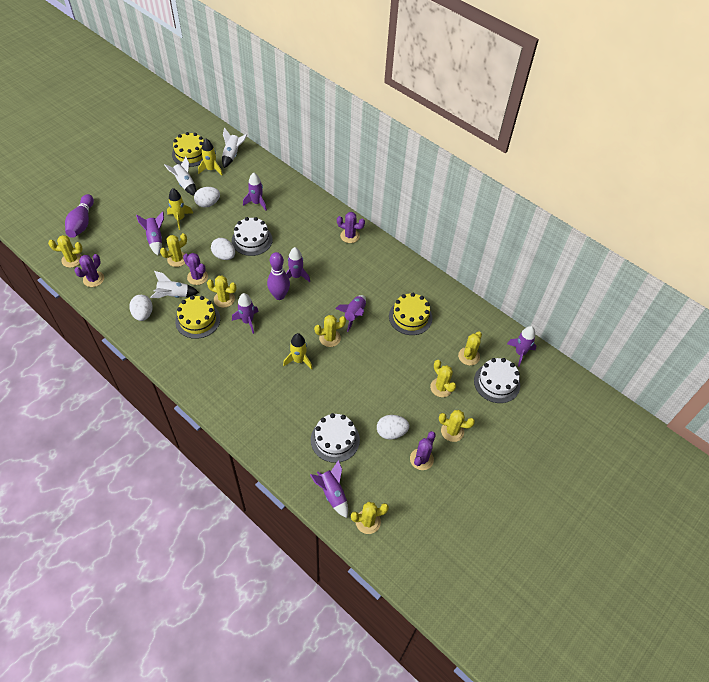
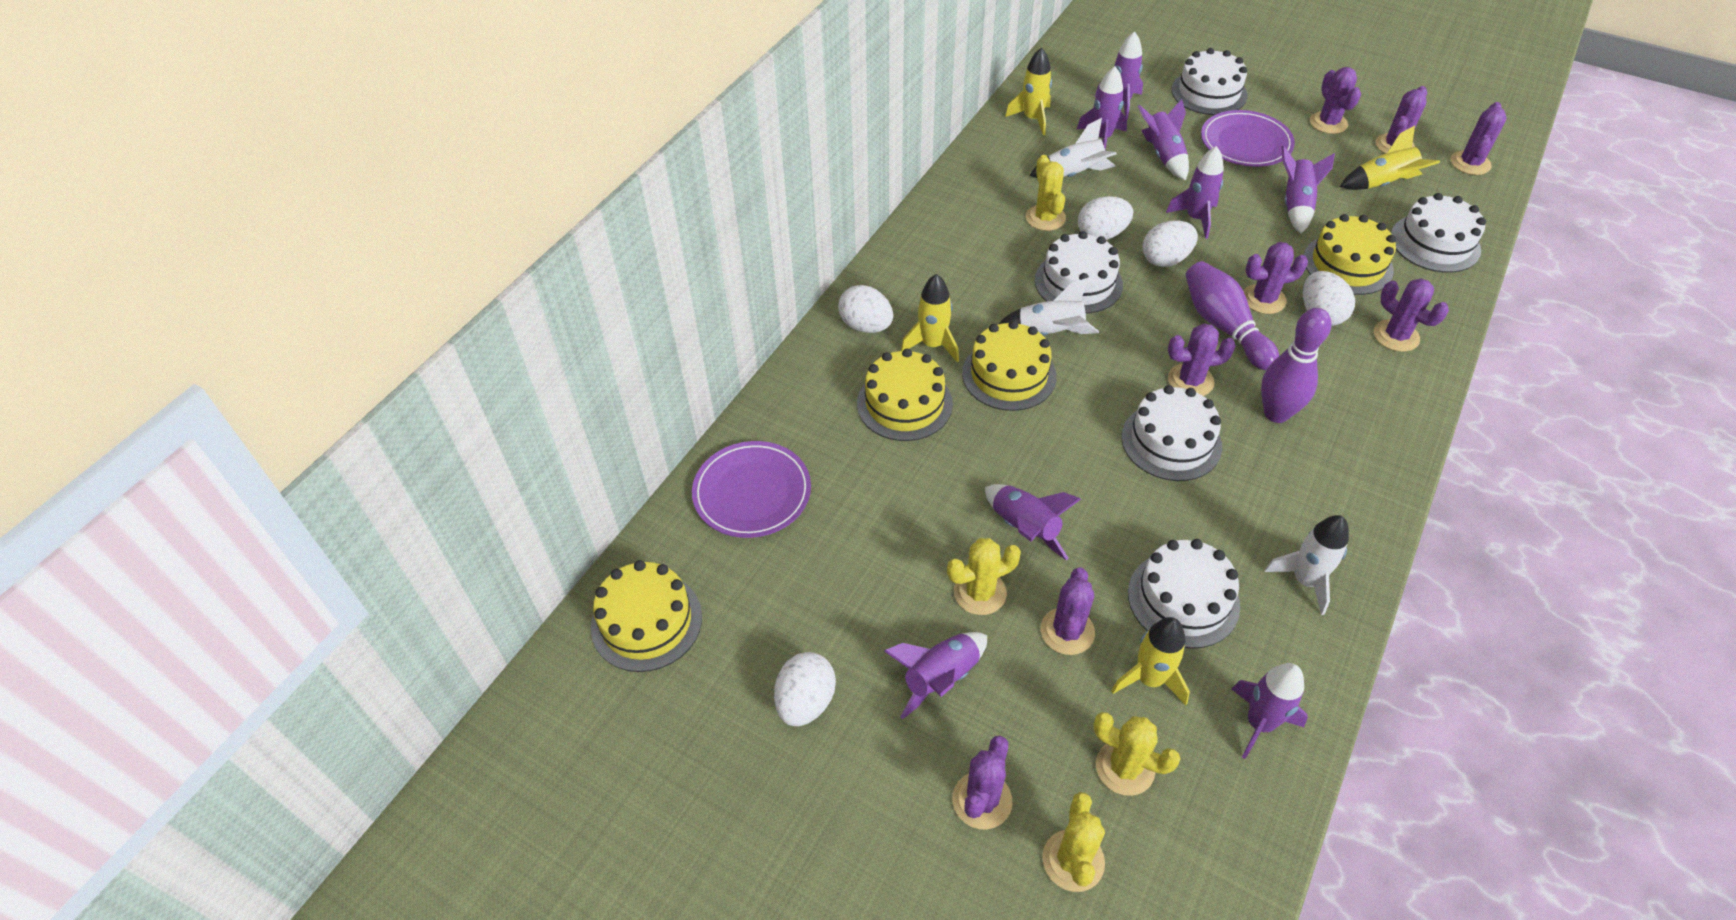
purple cactus: 4 -> 8
purple plate: 0 -> 2
purple rocket: 7 -> 8
white cake: 3 -> 5
white egg: 4 -> 5
yellow cactus: 8 -> 4
yellow cake: 3 -> 4
yellow rocket: 3 -> 4

